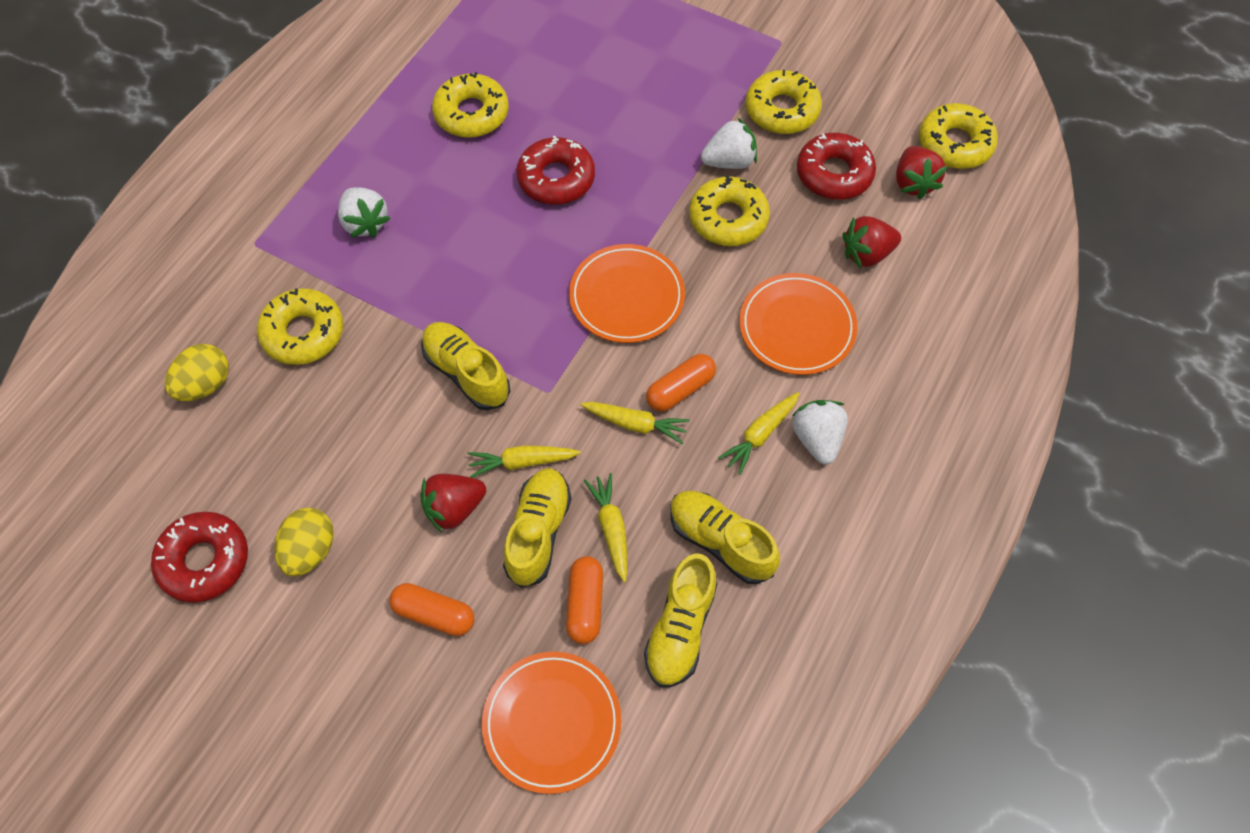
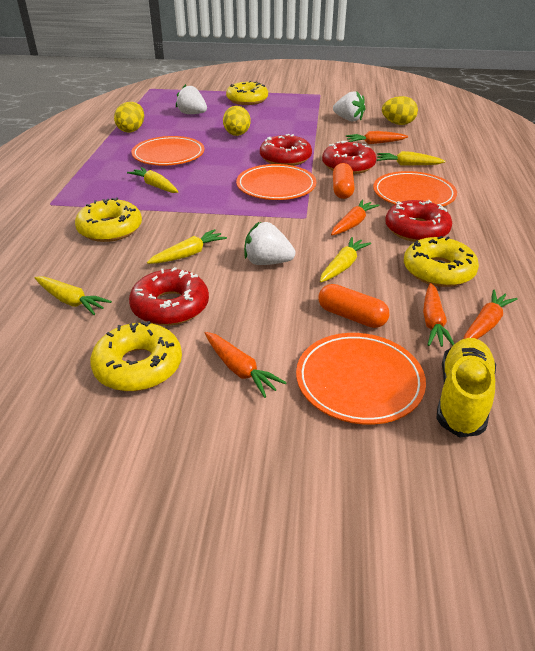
orange capsule: 3 -> 2
orange carrot: 0 -> 5
orange plate: 3 -> 4
red donut: 3 -> 4
red strawberry: 3 -> 0
yellow carrot: 4 -> 5
yellow donut: 5 -> 4
yellow egg: 2 -> 3
yellow shoe: 4 -> 1

